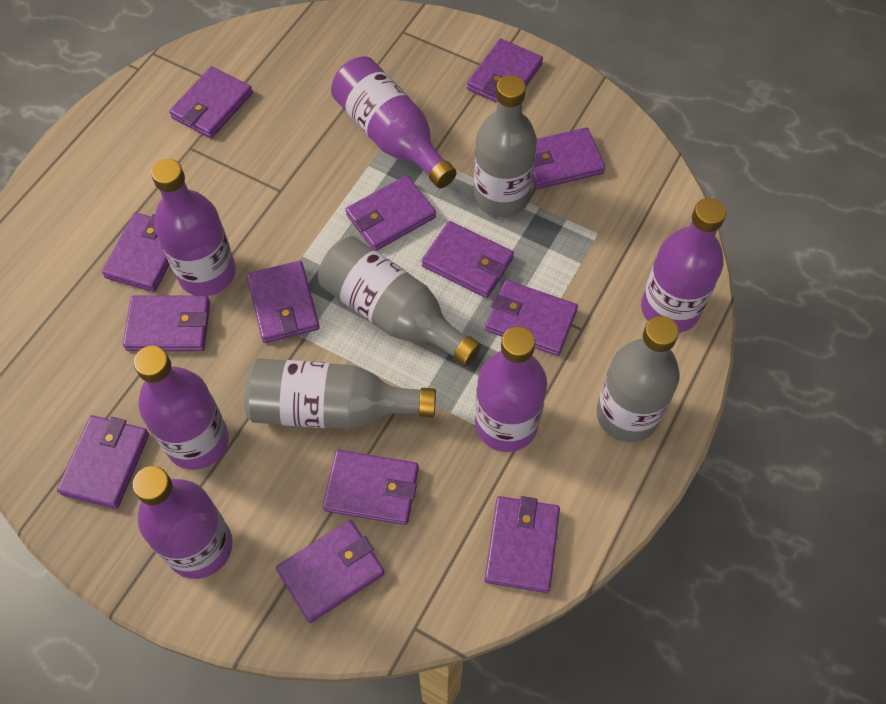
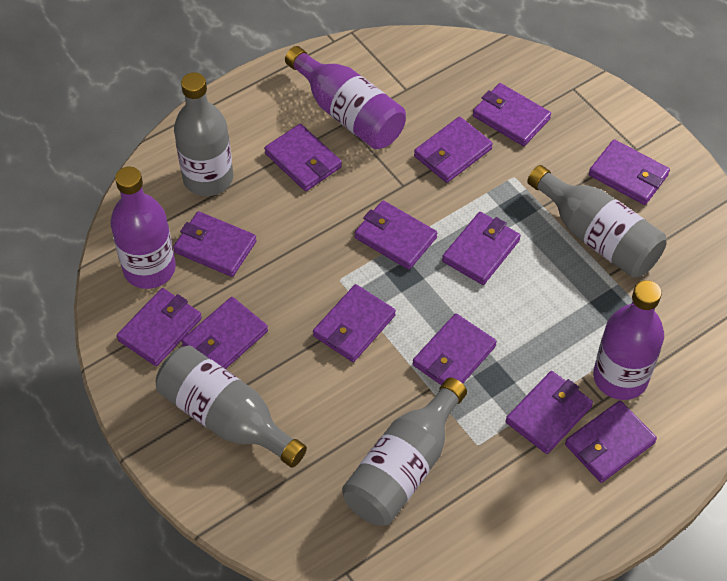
purple bottle: 6 -> 3

